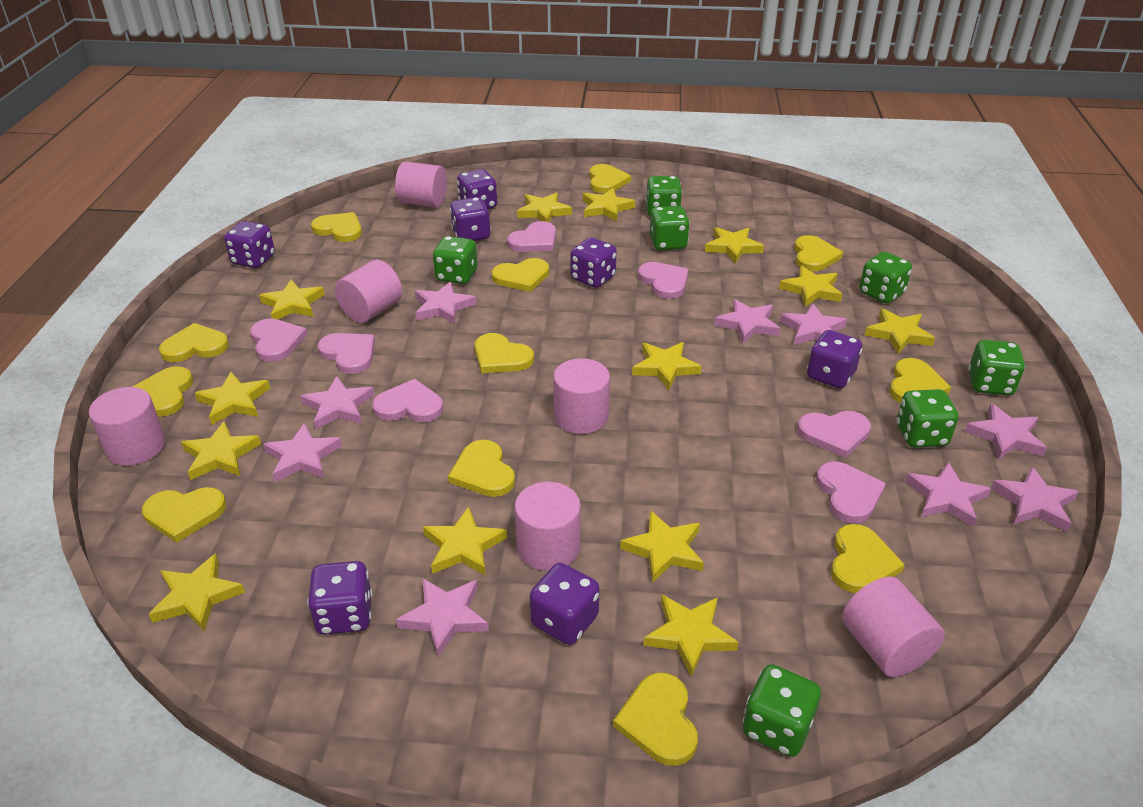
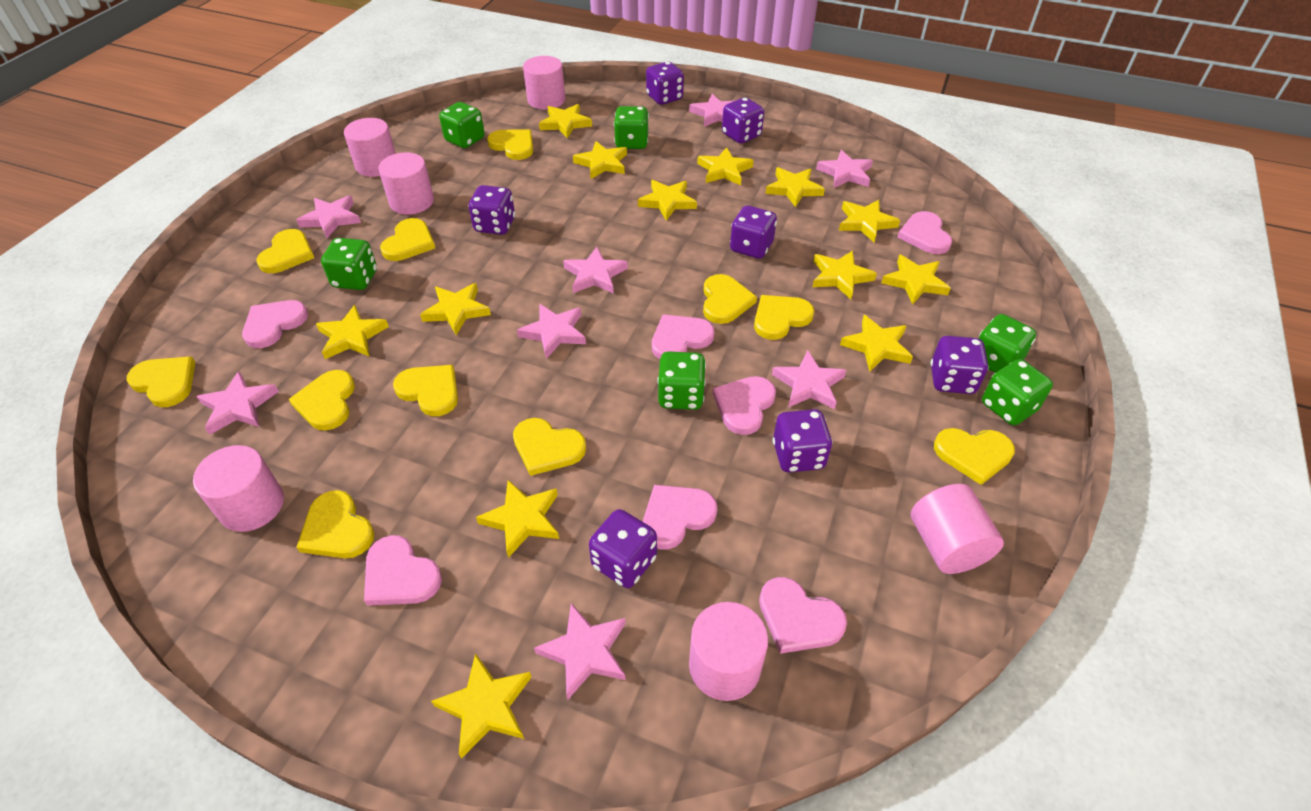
green dice: 7 -> 6
pink star: 9 -> 8
yellow heart: 12 -> 11

